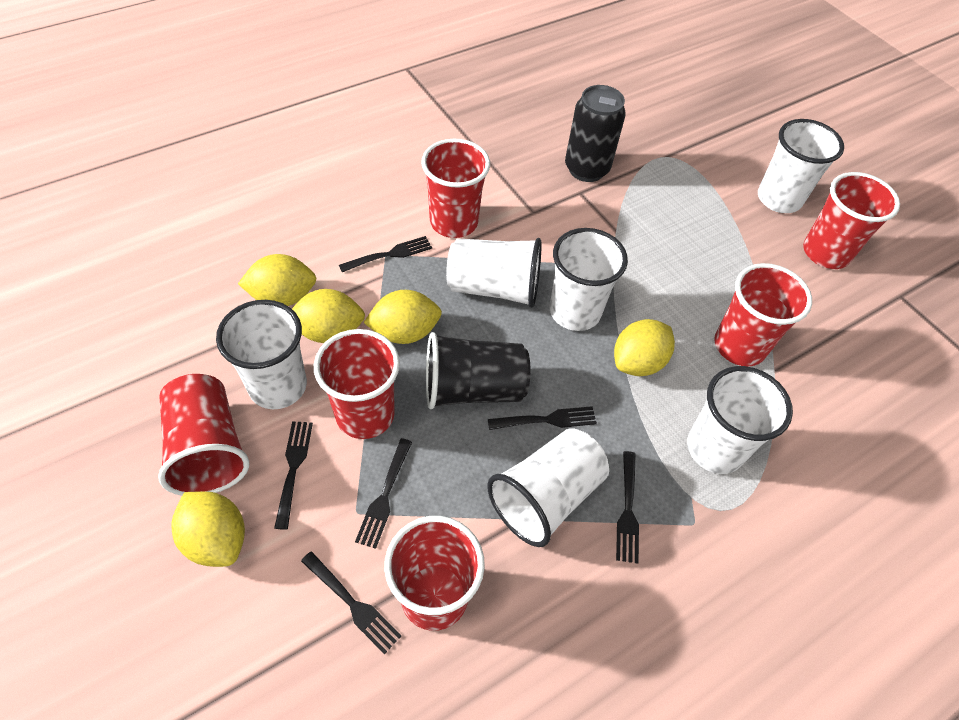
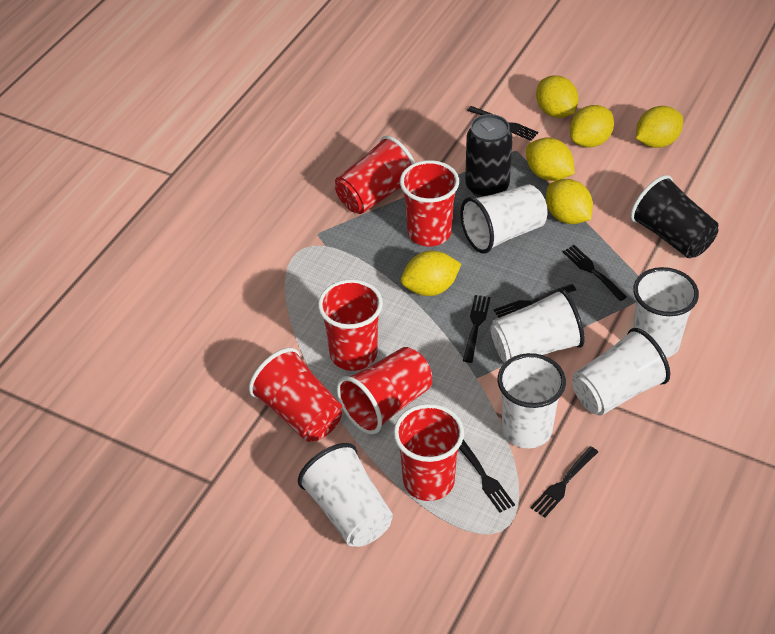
yellow lemon: 5 -> 6

